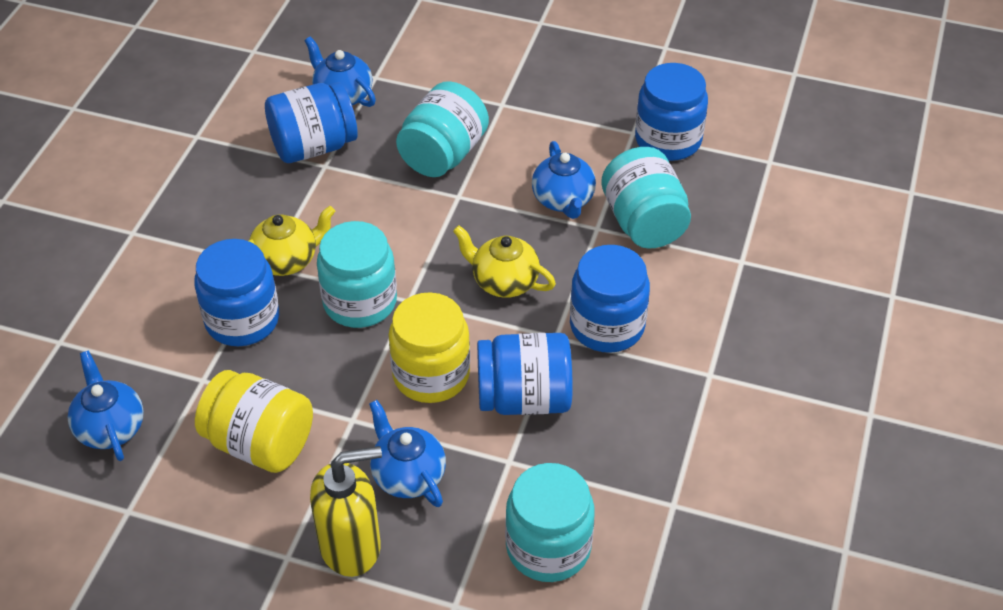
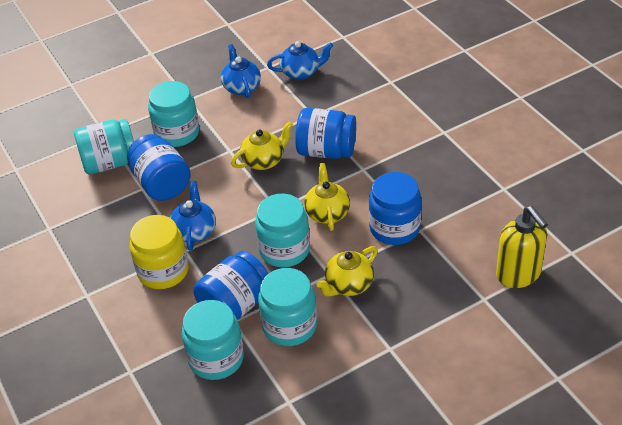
blue jar: 5 -> 4
blue teapot: 4 -> 3
turquoise jar: 4 -> 5
yellow jar: 2 -> 1
yellow teapot: 2 -> 3

